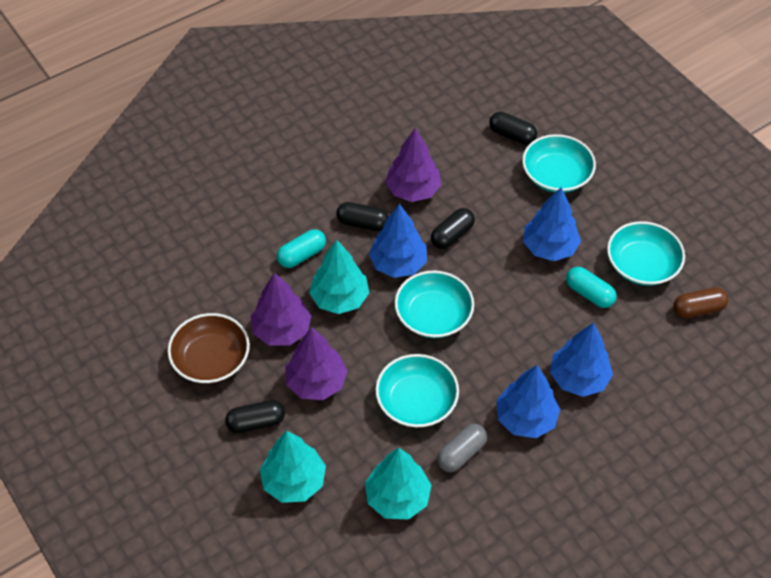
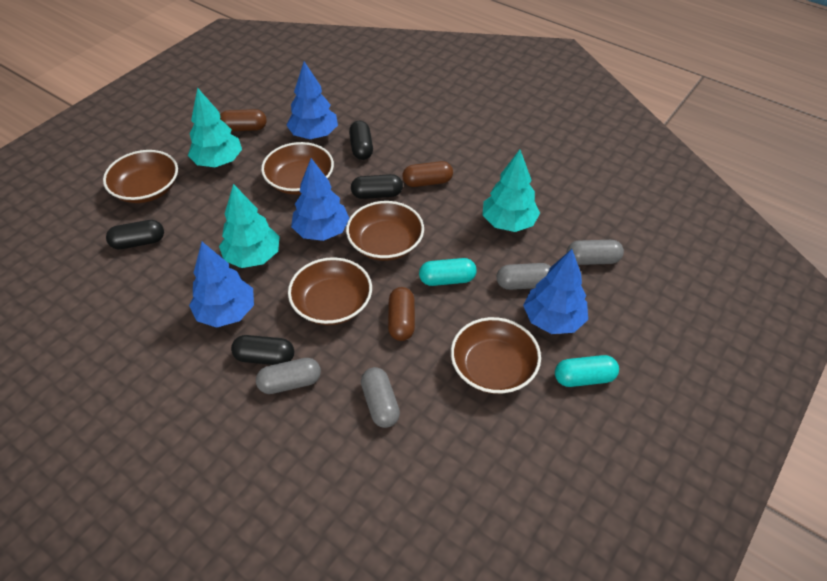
brown bowl: 1 -> 5
brown capsule: 1 -> 3
grey capsule: 1 -> 4
purple tree: 3 -> 0
turquoise bowl: 4 -> 0

